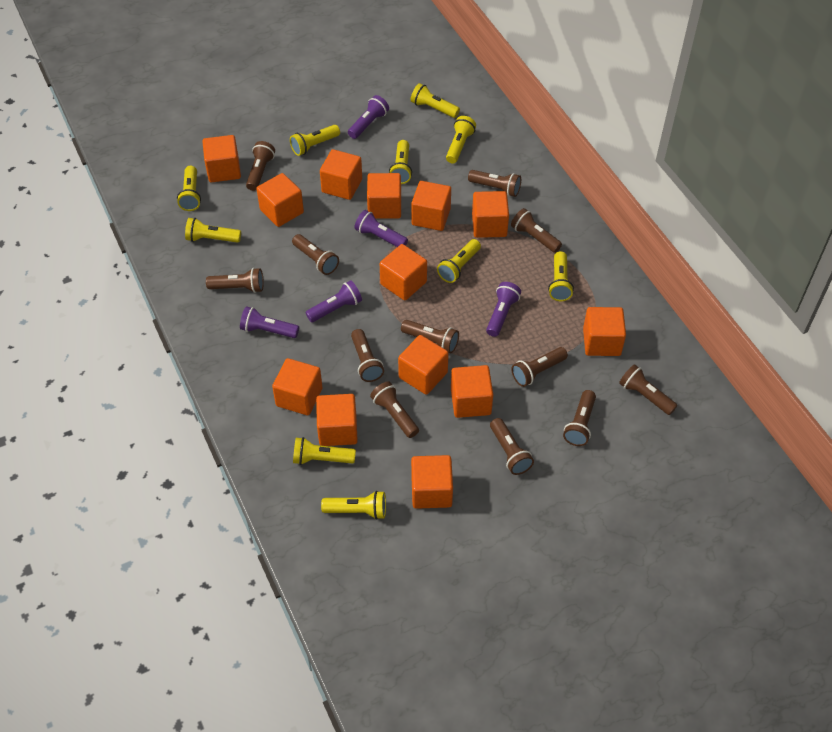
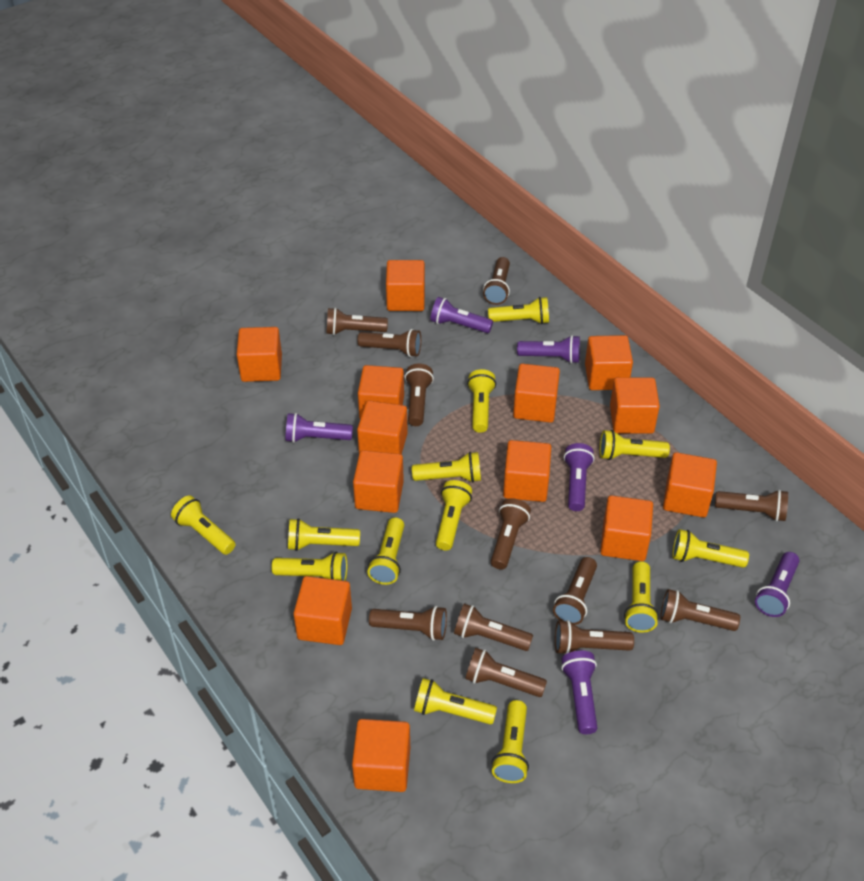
purple flashlight: 5 -> 6
yellow flashlight: 10 -> 13

